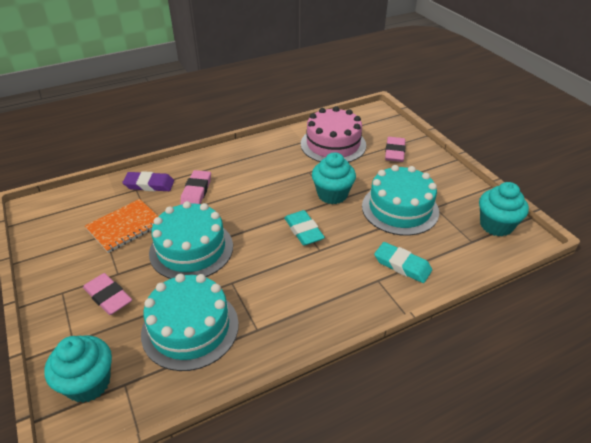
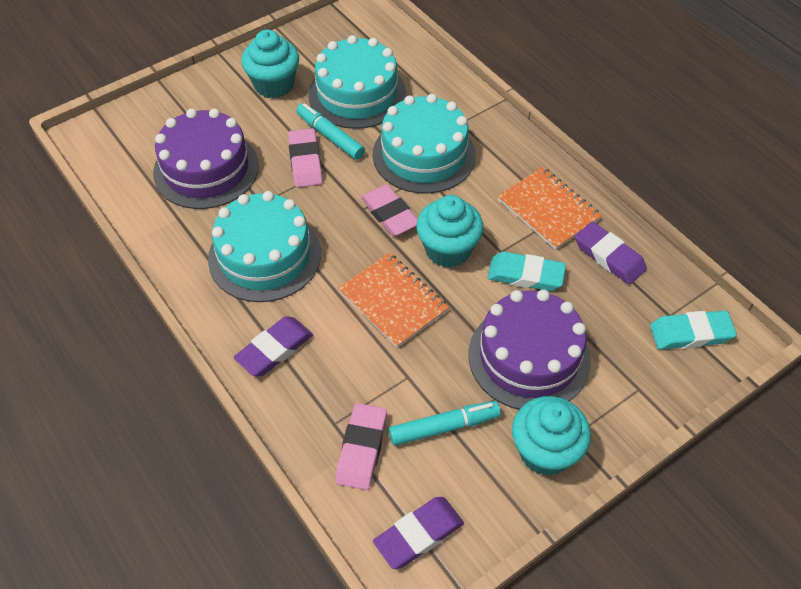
orange notebook: 1 -> 2
pink cake: 1 -> 0
purple cake: 0 -> 2
purple eraser: 1 -> 3
turquoise marker: 0 -> 2

